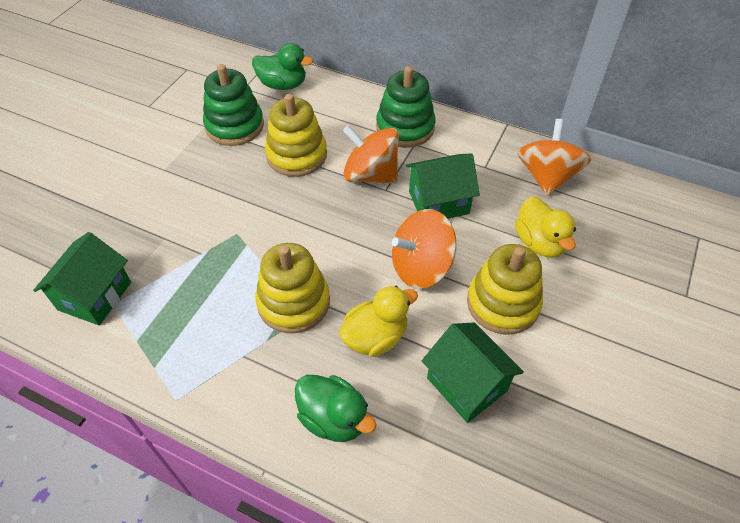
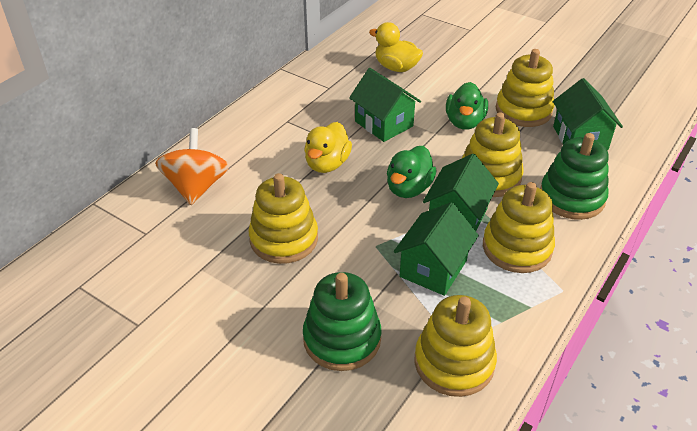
green house: 3 -> 4
orange spinning top: 3 -> 1
yellow stacking toy: 3 -> 5

